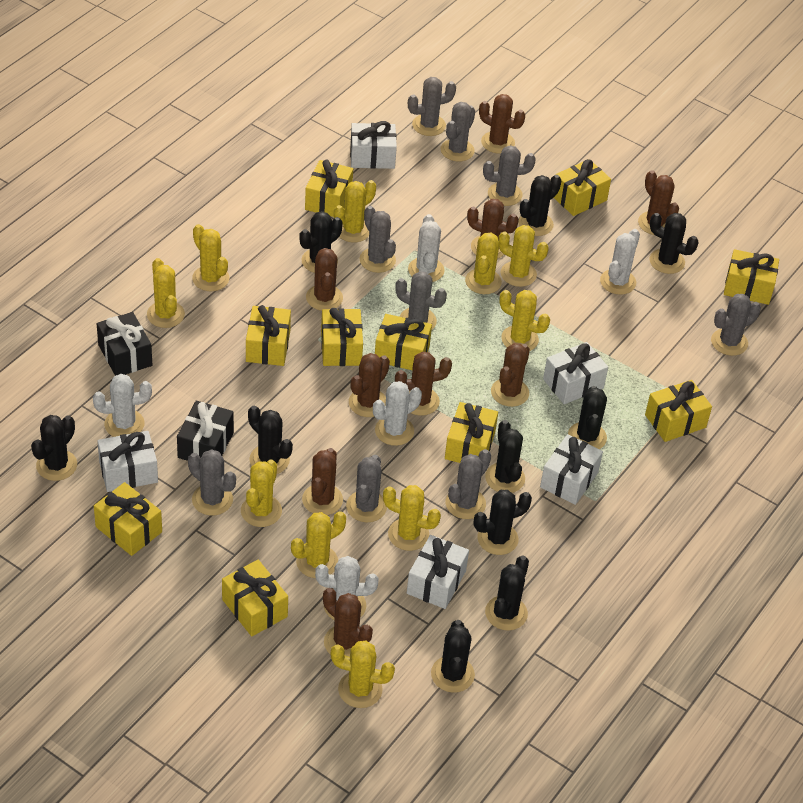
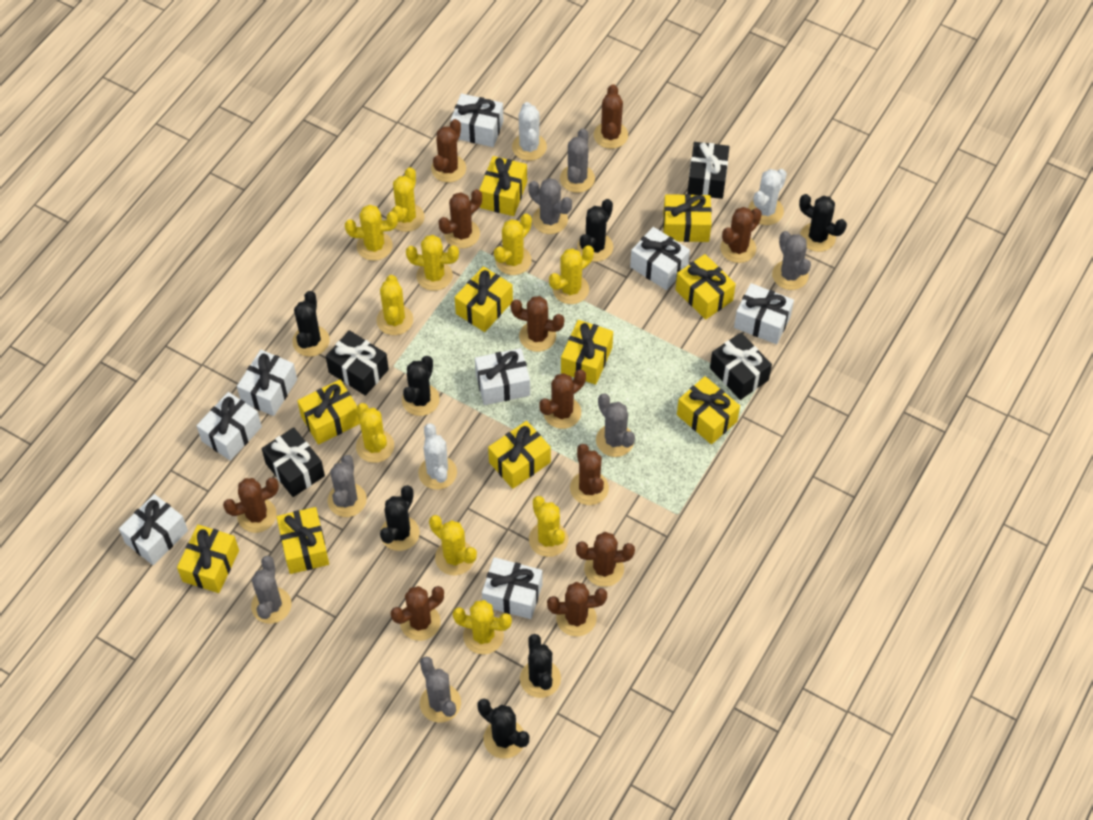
black cactus: 10 -> 7
black gift: 2 -> 4
brown cactus: 9 -> 11
grey cactus: 9 -> 7
white cactus: 5 -> 3
white gift: 5 -> 8

